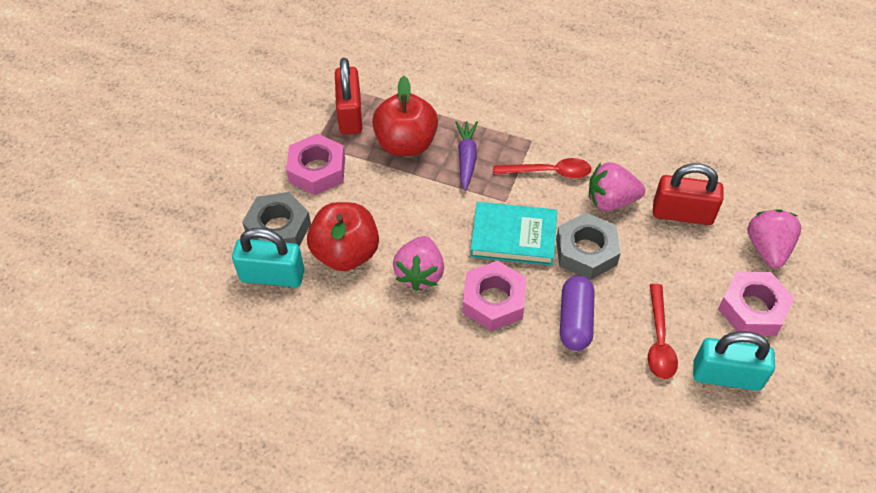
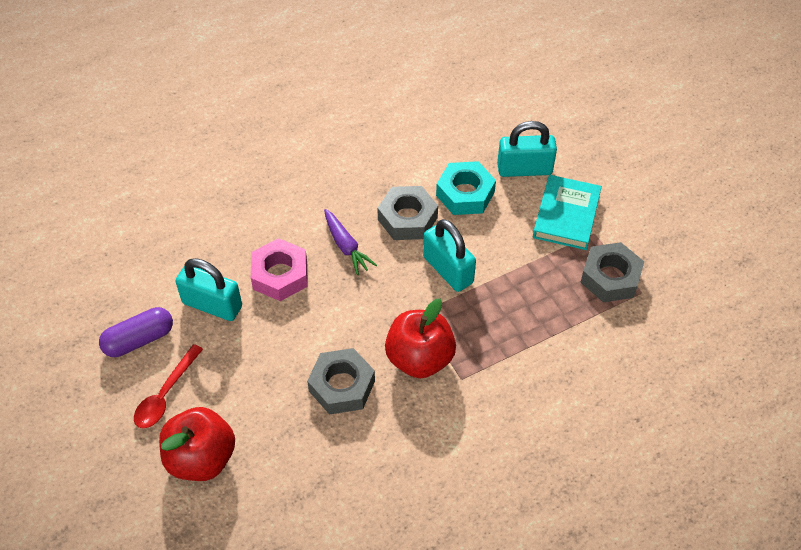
grey nut: 2 -> 3
pink nut: 3 -> 1
pink strawberry: 3 -> 0
red padlock: 2 -> 0
red spoon: 2 -> 1
turquoise nut: 0 -> 1
turquoise padlock: 2 -> 3

